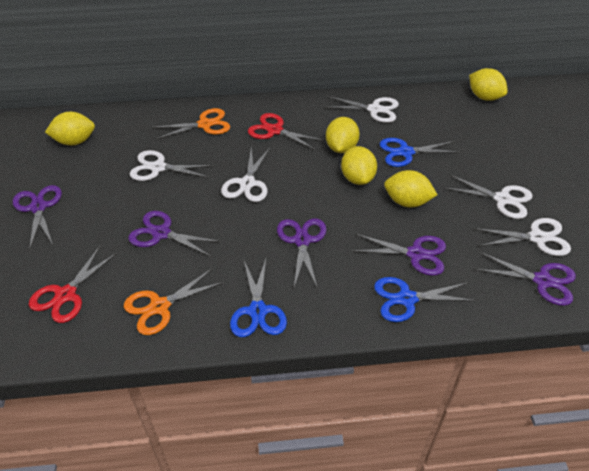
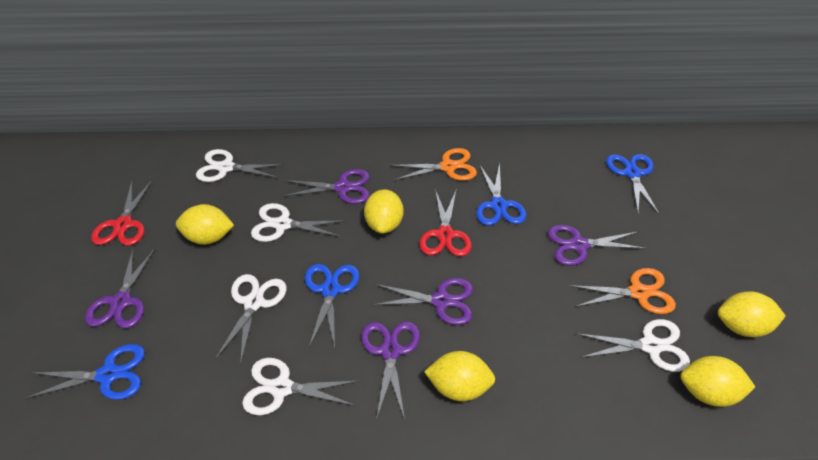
blue scissors: 3 -> 4

